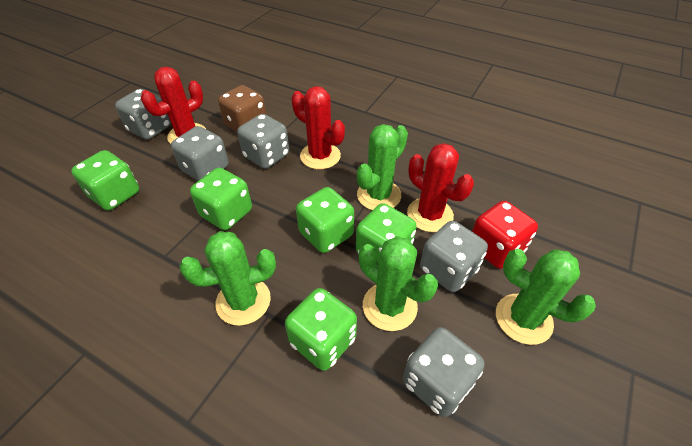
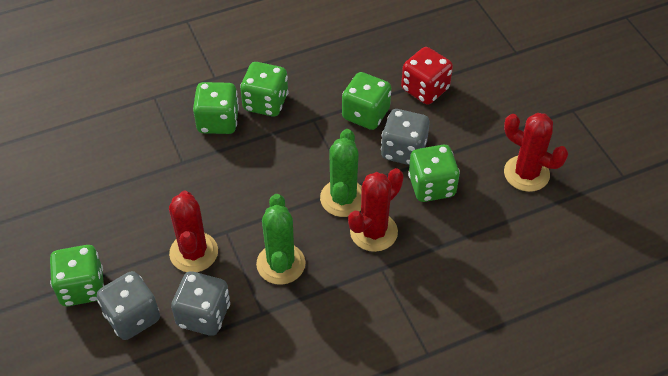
brown dice: 1 -> 0
green cactus: 4 -> 2
grey dice: 5 -> 3

